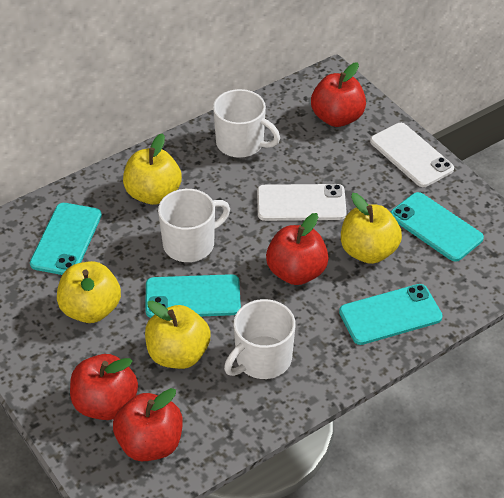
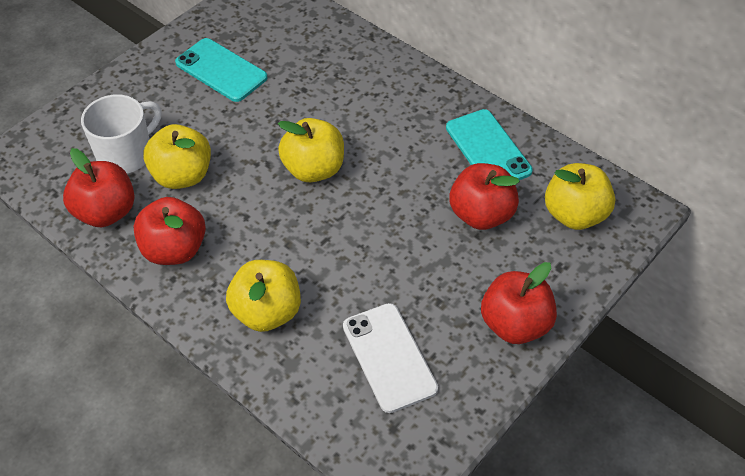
turquoise phone: 4 -> 2
white mug: 3 -> 1
white phone: 2 -> 1

